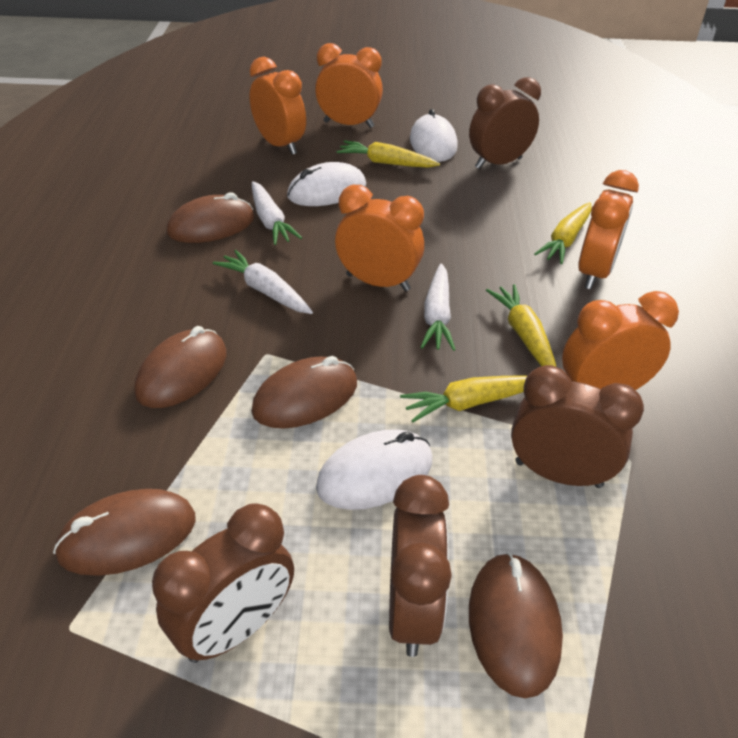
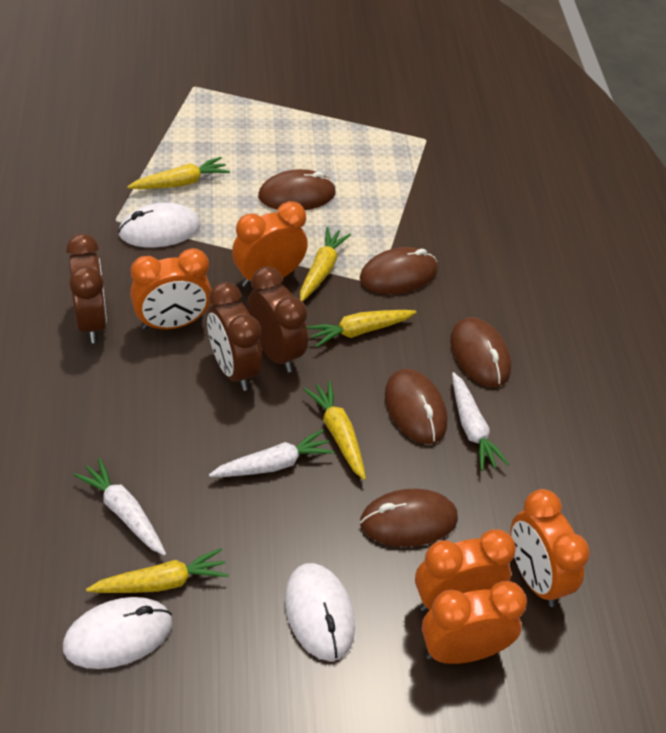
brown clock: 4 -> 3
yellow carrot: 4 -> 5

